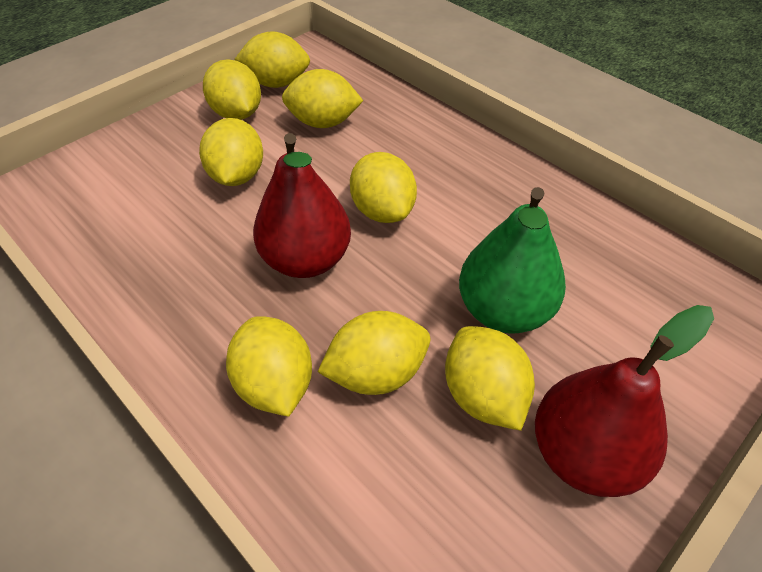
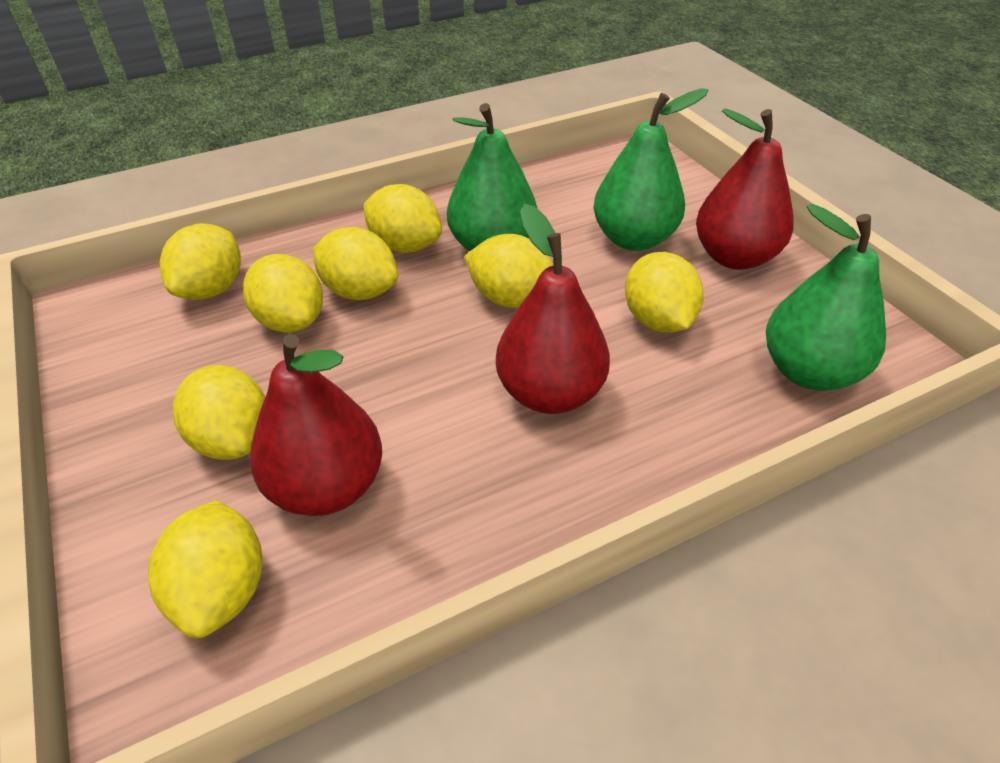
green pear: 1 -> 3
red pear: 2 -> 3

